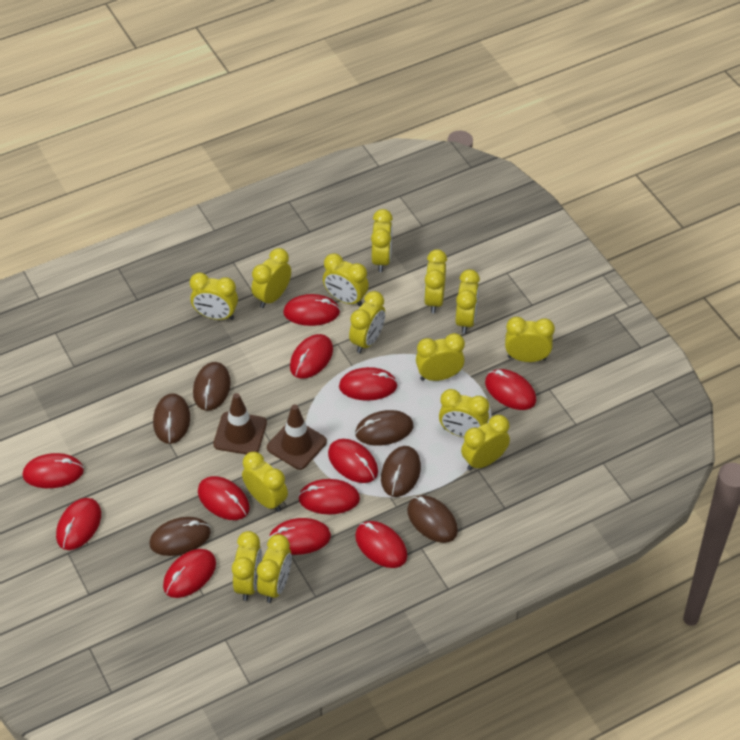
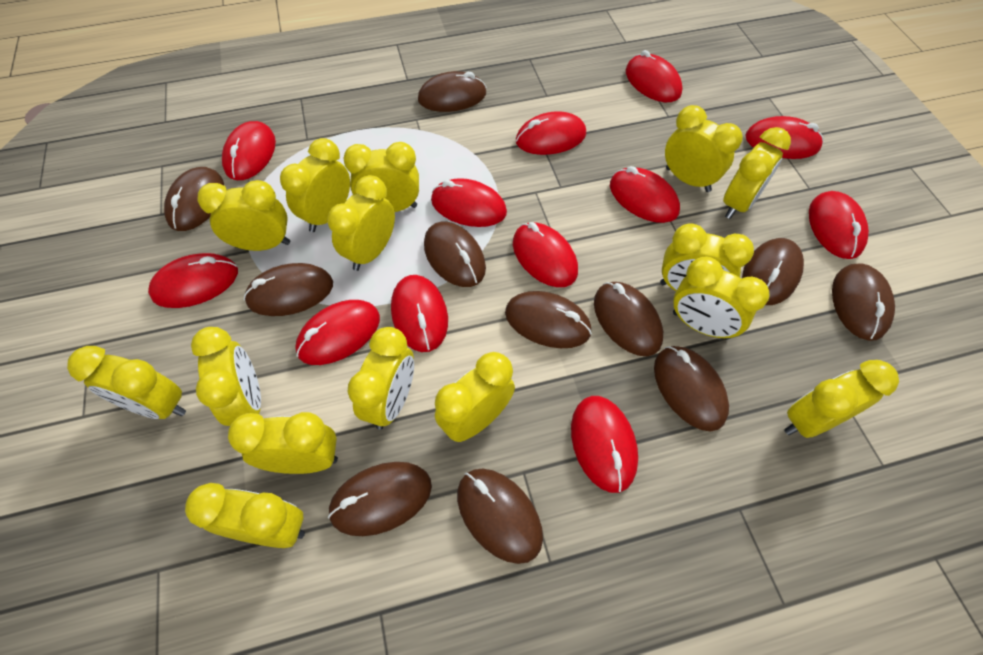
brown mouse: 6 -> 11
brown traffic cone: 2 -> 0
yellow clock: 14 -> 15

